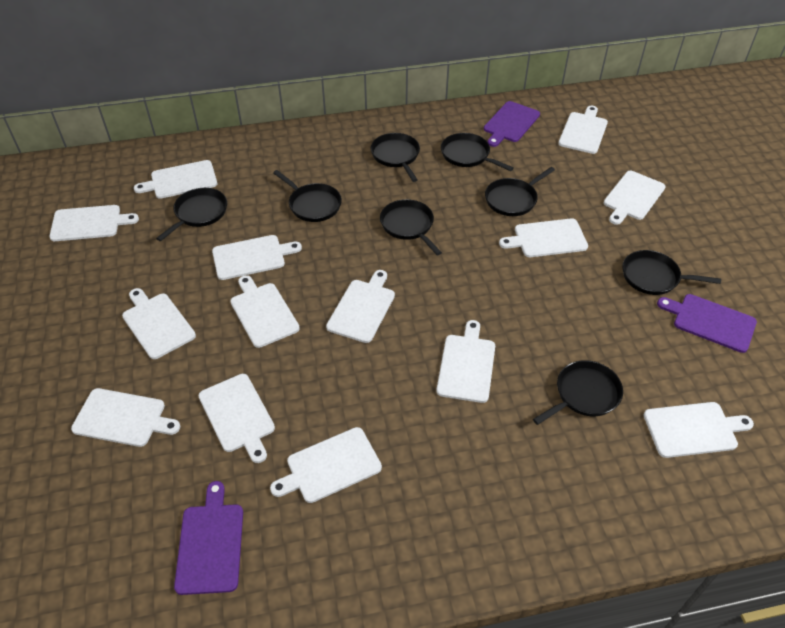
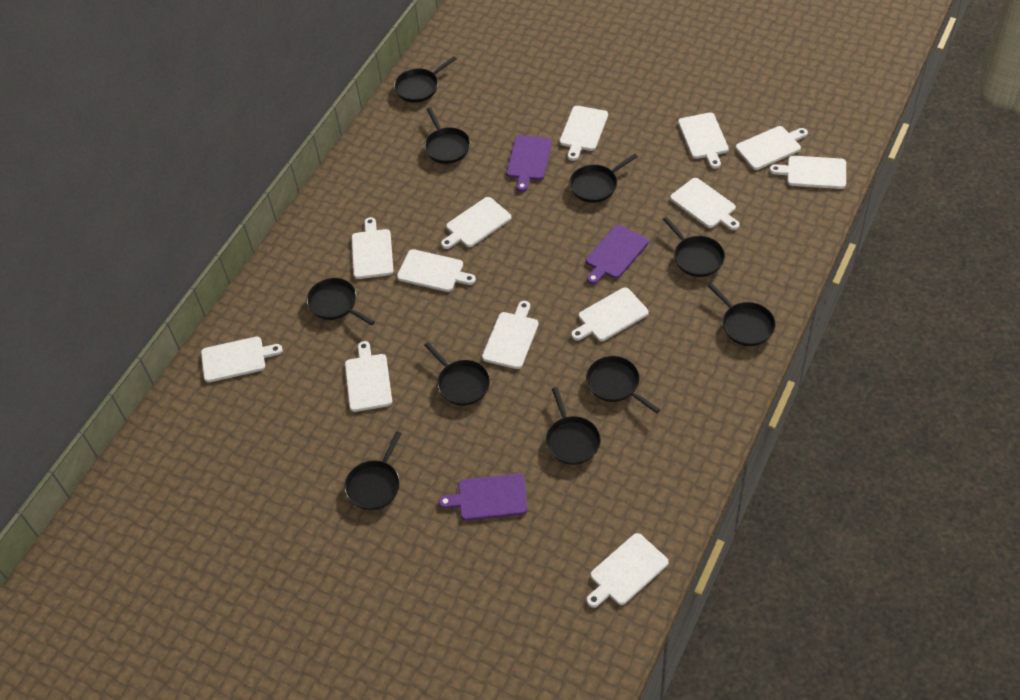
black pan: 8 -> 10
white cutting board: 14 -> 13

